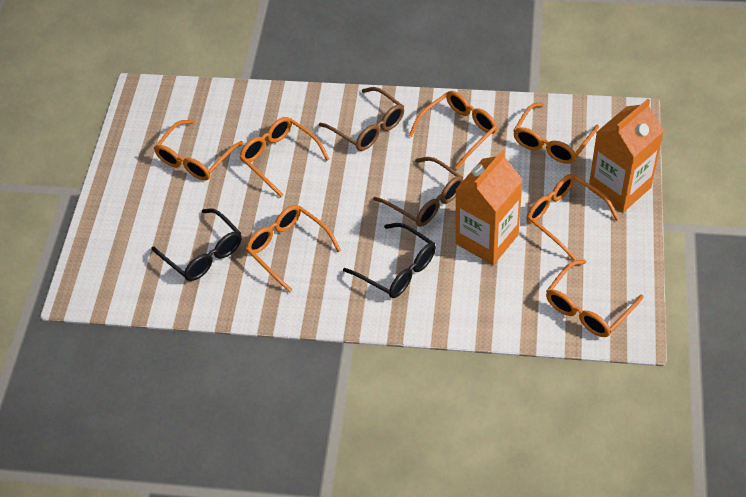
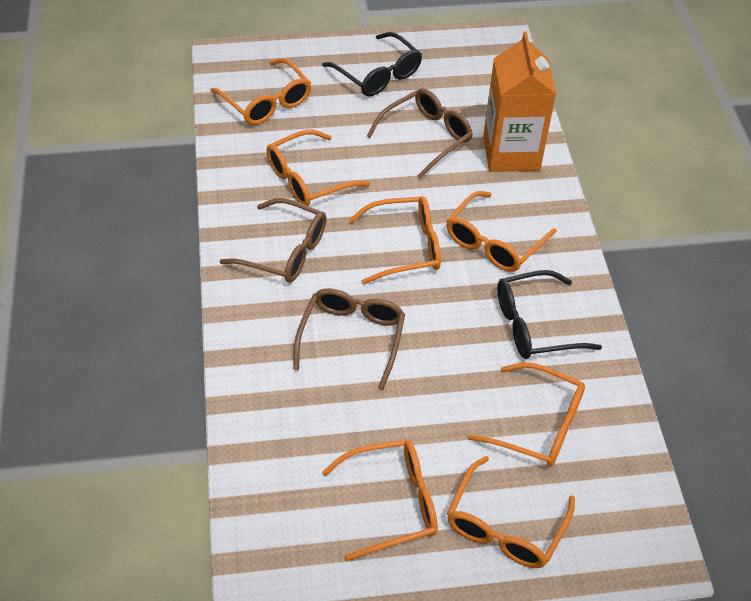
brown glasses: 2 -> 3
orange carton: 2 -> 1

